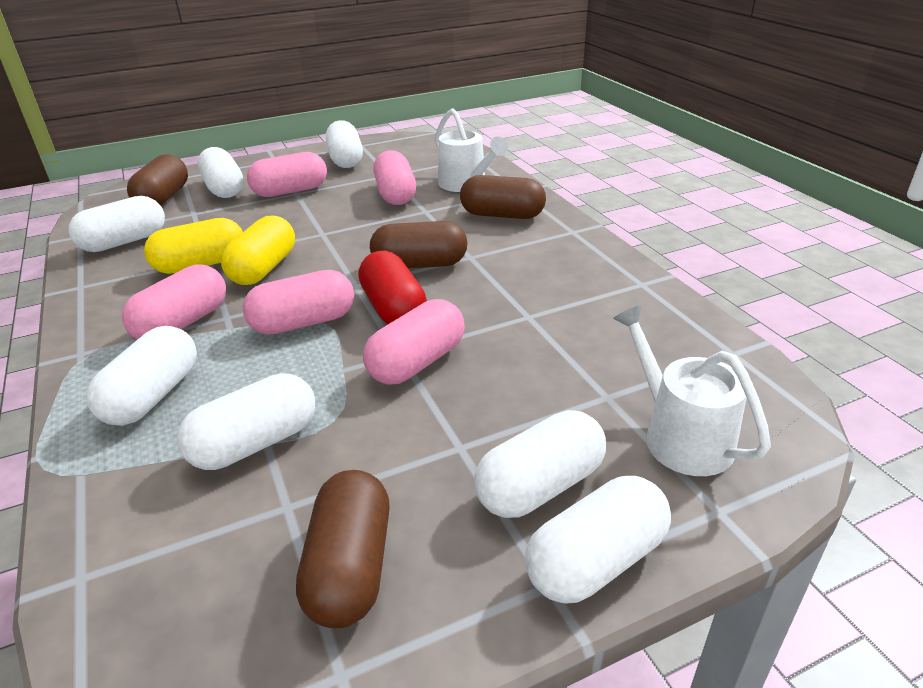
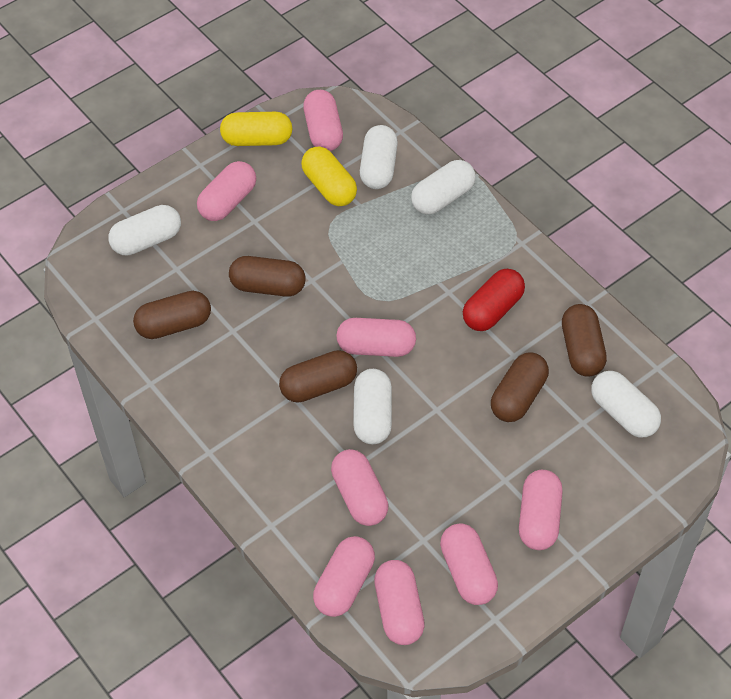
brown capsule: 4 -> 5
pink capsule: 5 -> 8
white capsule: 7 -> 5
white watering can: 2 -> 0

